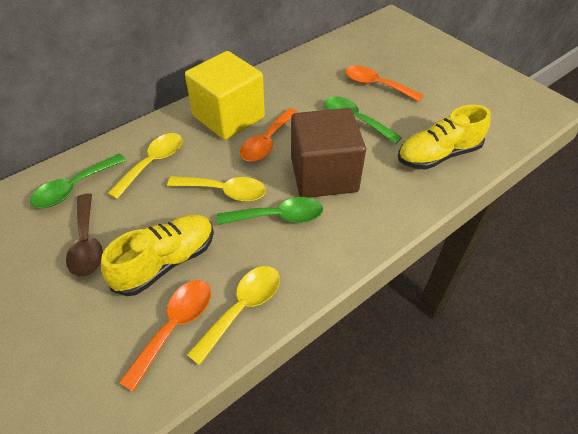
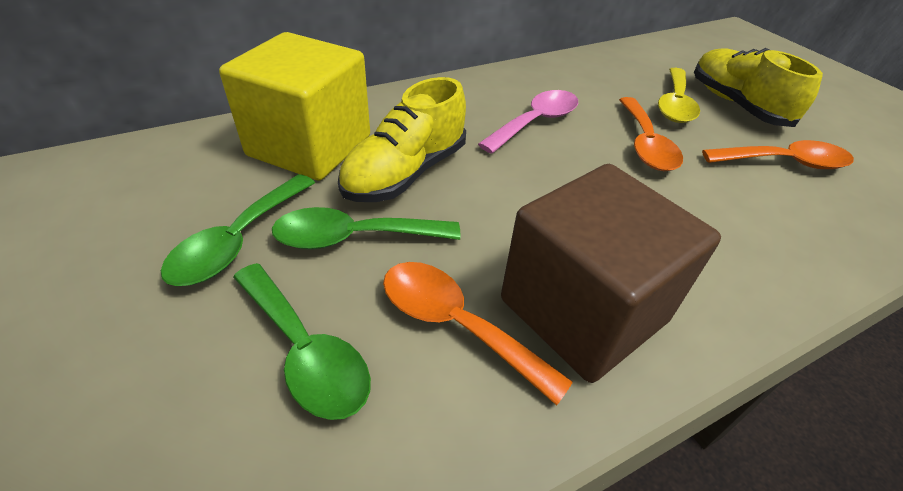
brown spoon: 1 -> 0
pink spoon: 0 -> 1
yellow spoon: 3 -> 1

